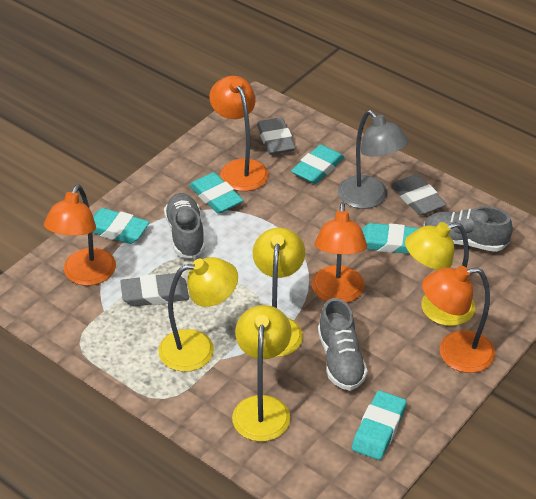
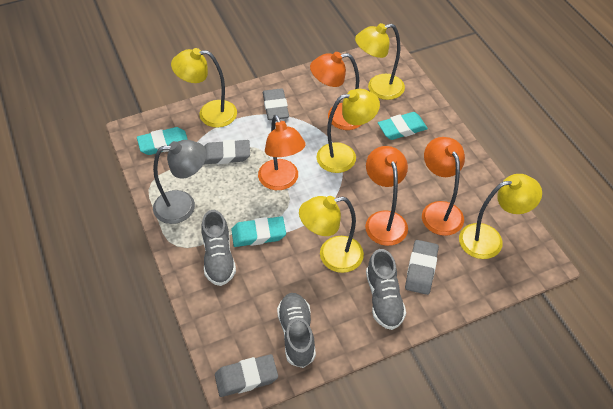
grey eraser: 3 -> 4
turquoise eraser: 5 -> 3
yellow lamp: 4 -> 5

